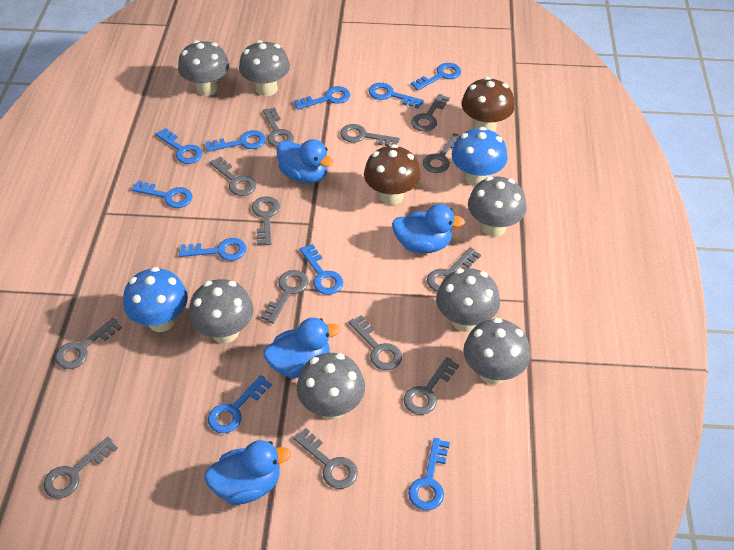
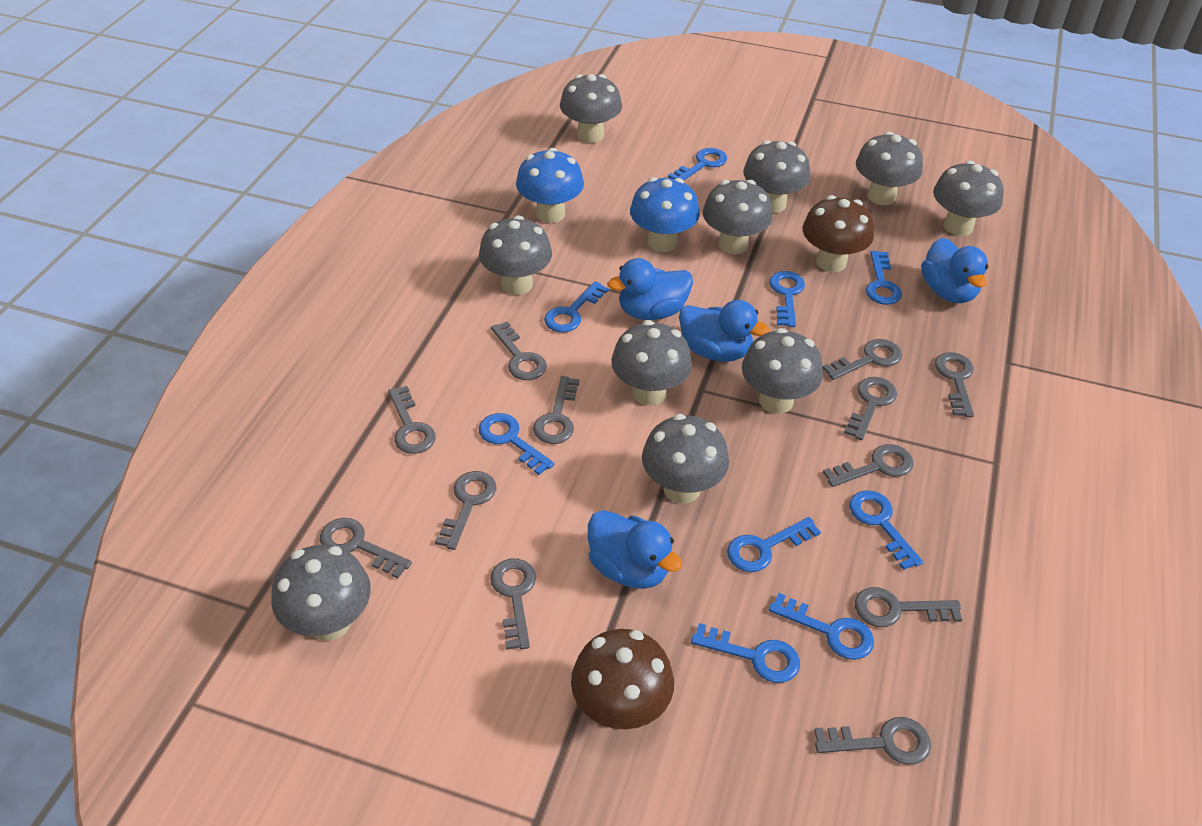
blue key: 10 -> 9
grey key: 13 -> 12
grey mushroom: 7 -> 10

